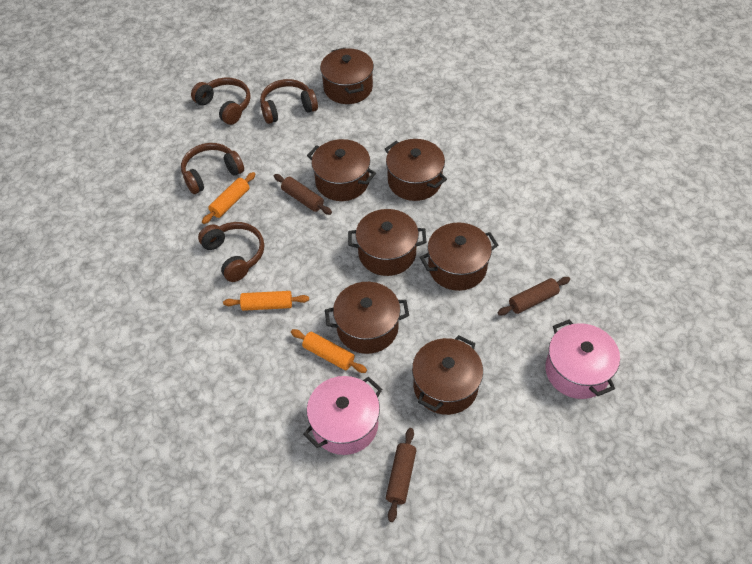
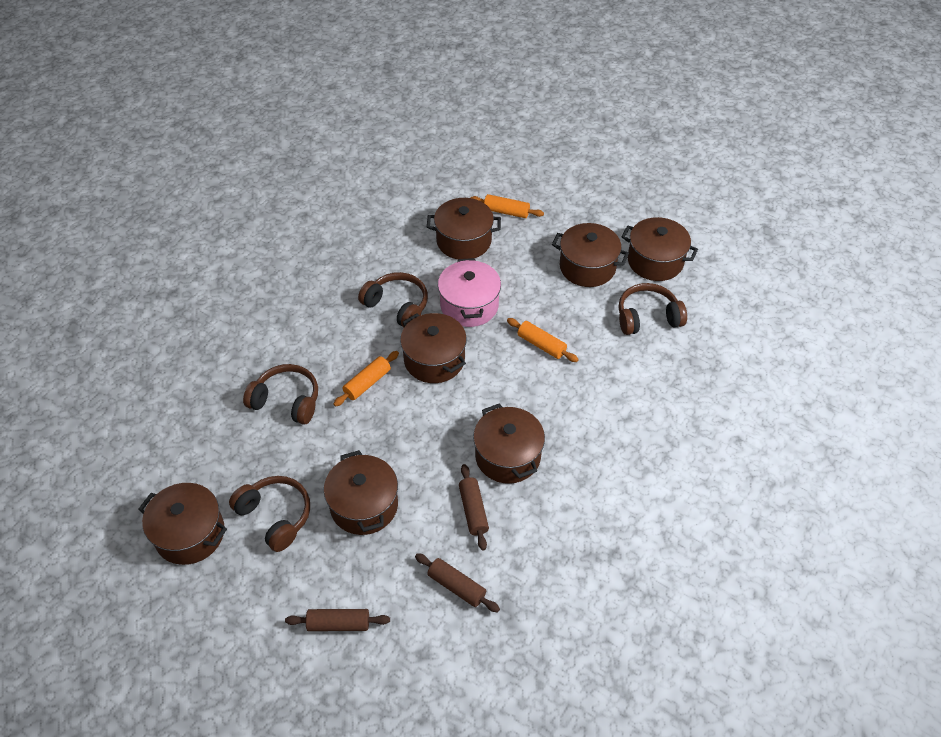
pink pot: 2 -> 1

